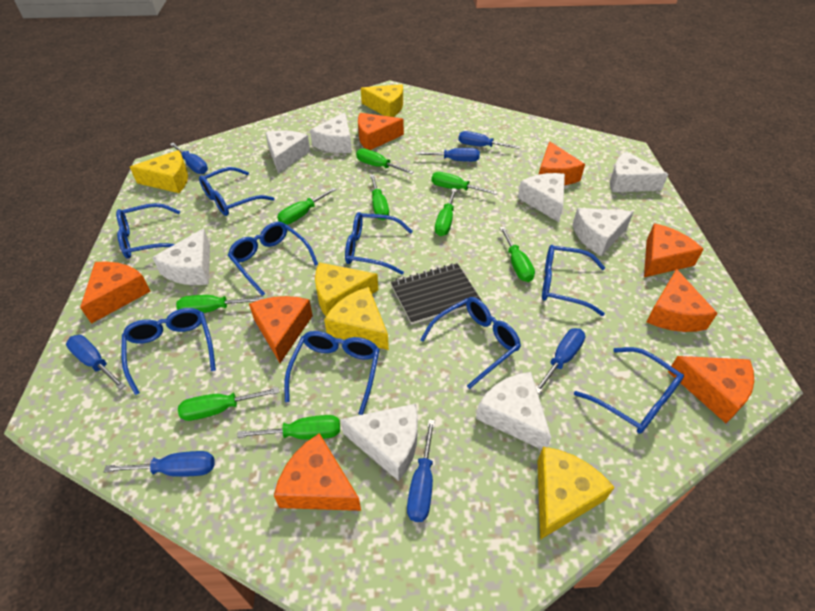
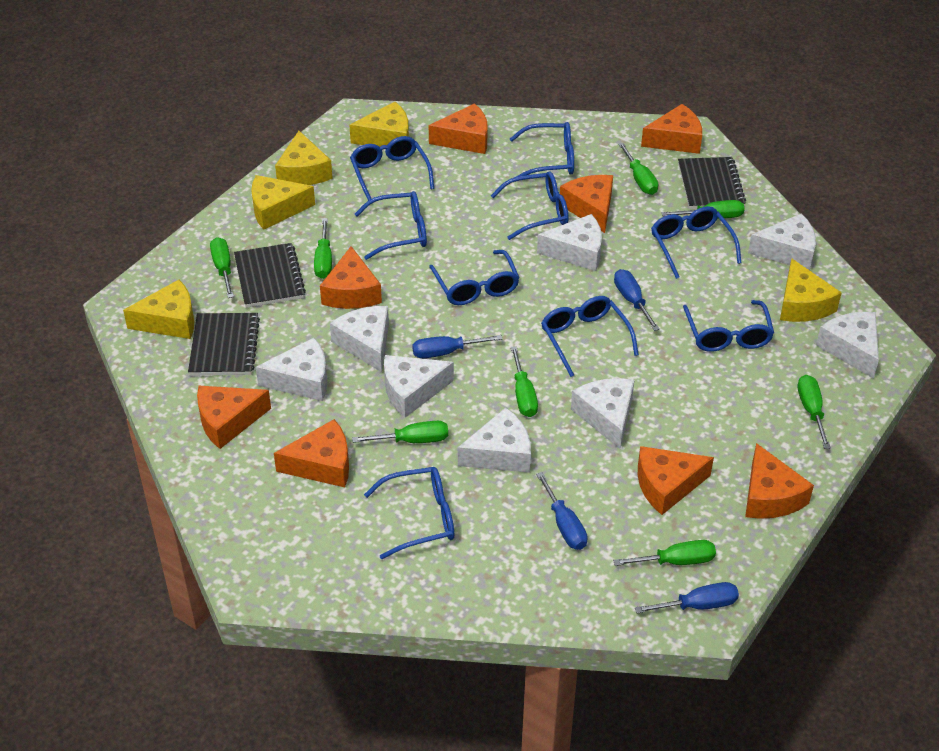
black notebook: 1 -> 3
blue screwdriver: 7 -> 4
green screwdriver: 9 -> 8

